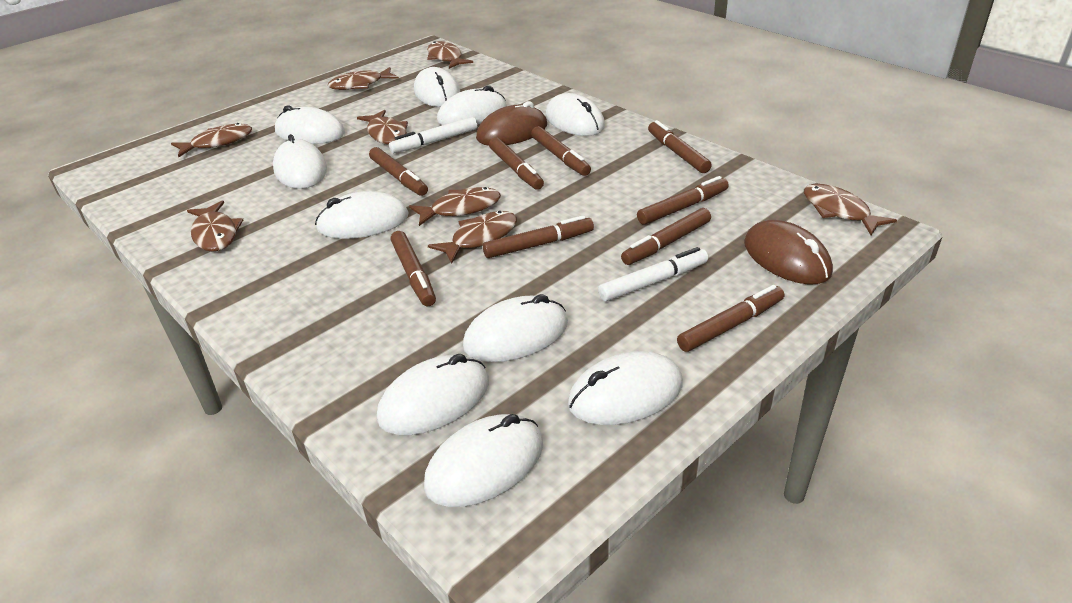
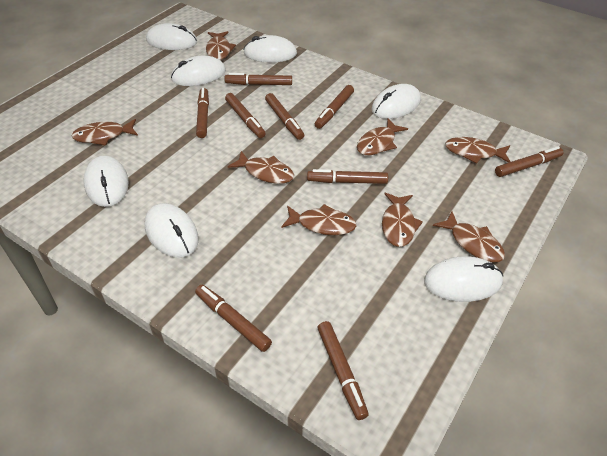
brown mouse: 2 -> 0
white marker: 2 -> 0
white mouse: 10 -> 7

